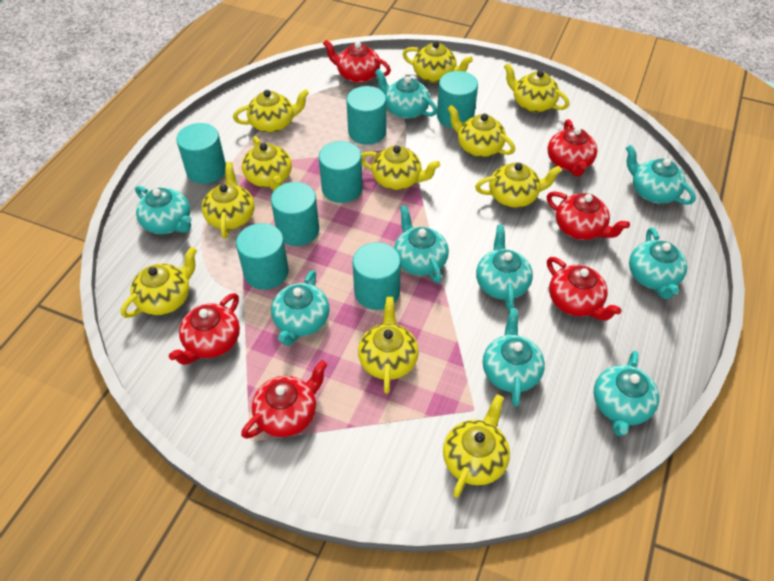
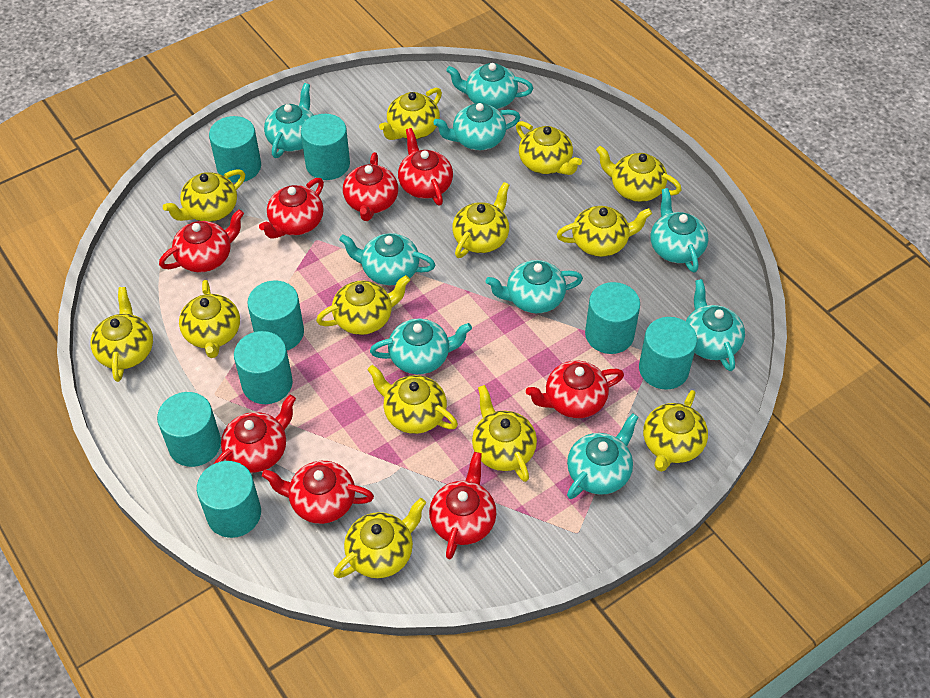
red teapot: 6 -> 8
turquoise cylinder: 7 -> 8
yellow teapot: 11 -> 13

